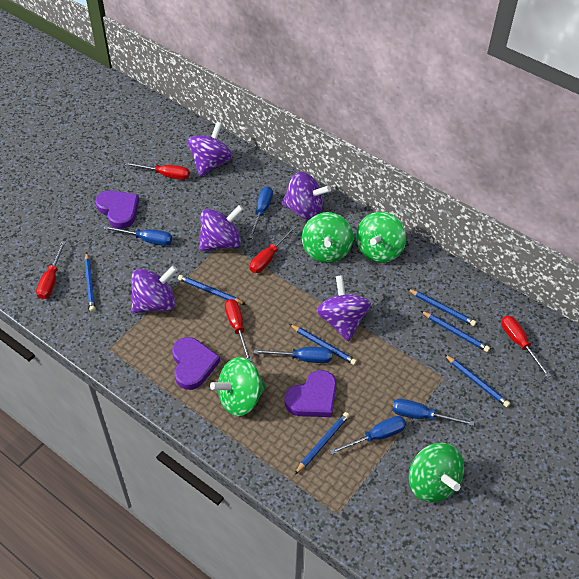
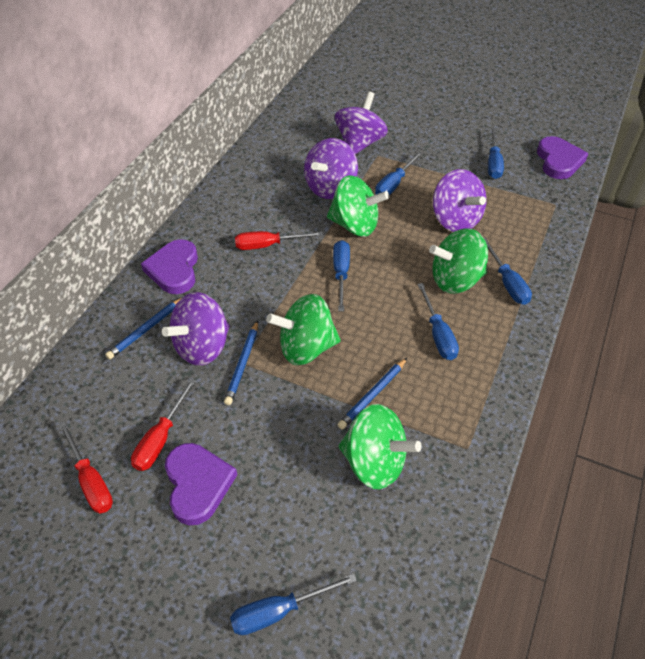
blue pencil: 7 -> 3
blue screwdriver: 5 -> 6
purple spinning top: 5 -> 4
red screwdriver: 5 -> 3

